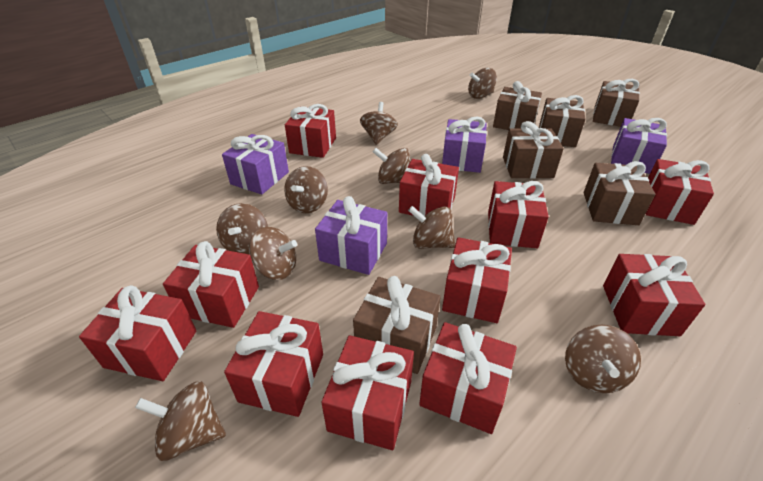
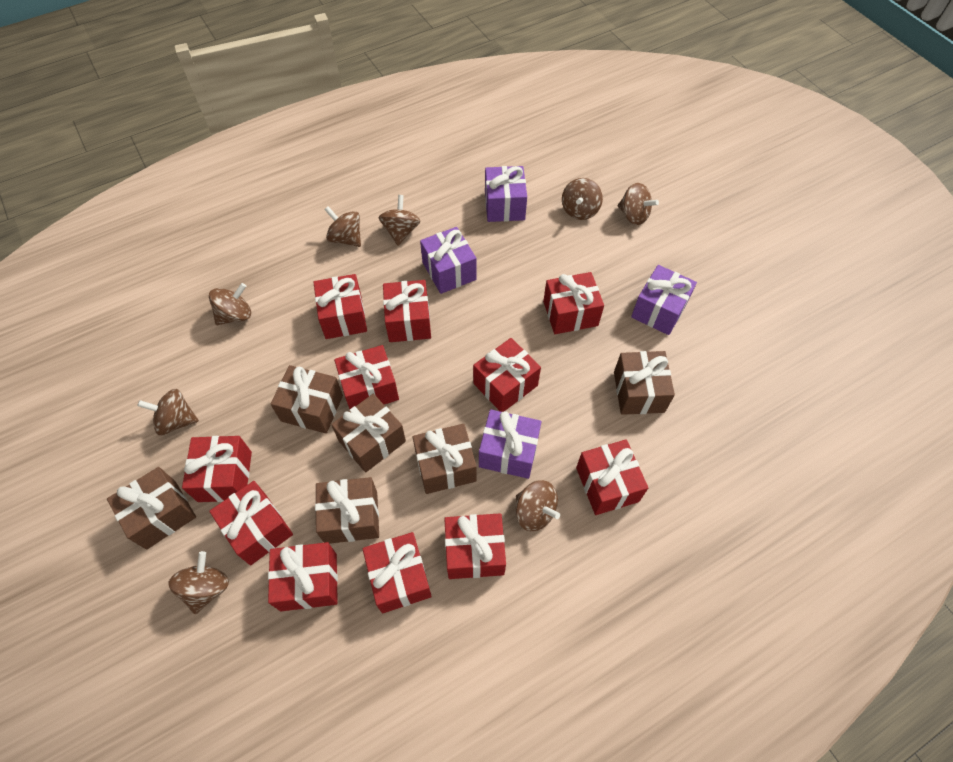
brown spinning top: 9 -> 8

